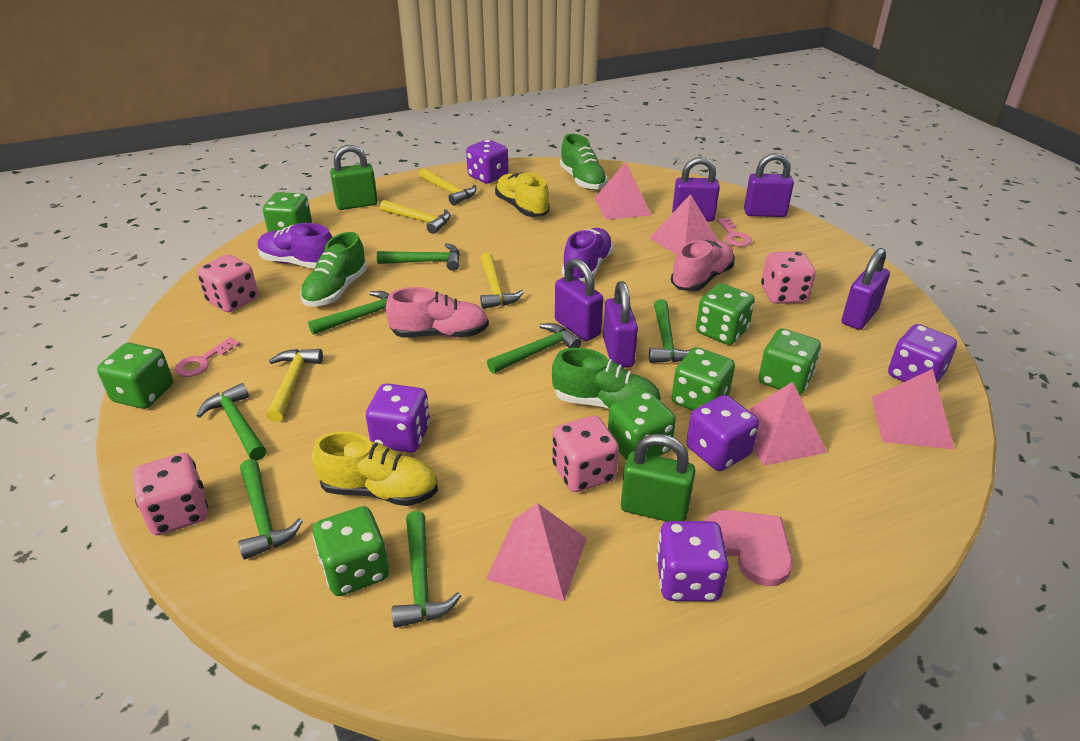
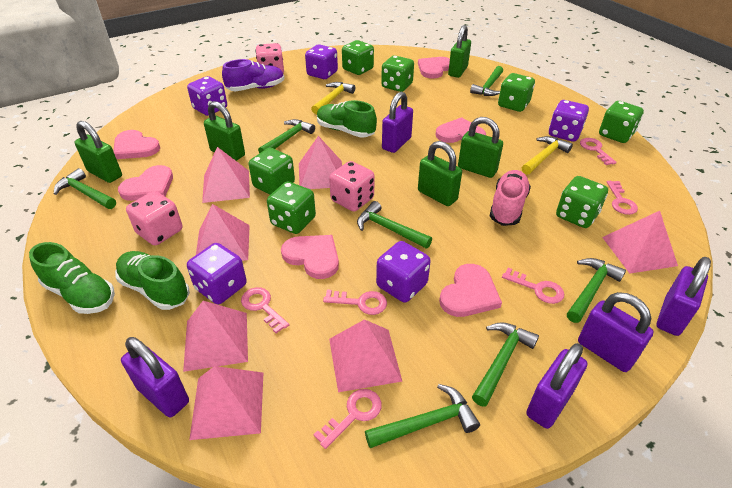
green padlock: 2 -> 5
pink dice: 4 -> 3
pink heart: 1 -> 6
pink key: 2 -> 6
pink pyramid: 5 -> 7
pink shoe: 2 -> 1
purple shoe: 2 -> 1
yellow hammer: 4 -> 2
yellow shoe: 2 -> 0

